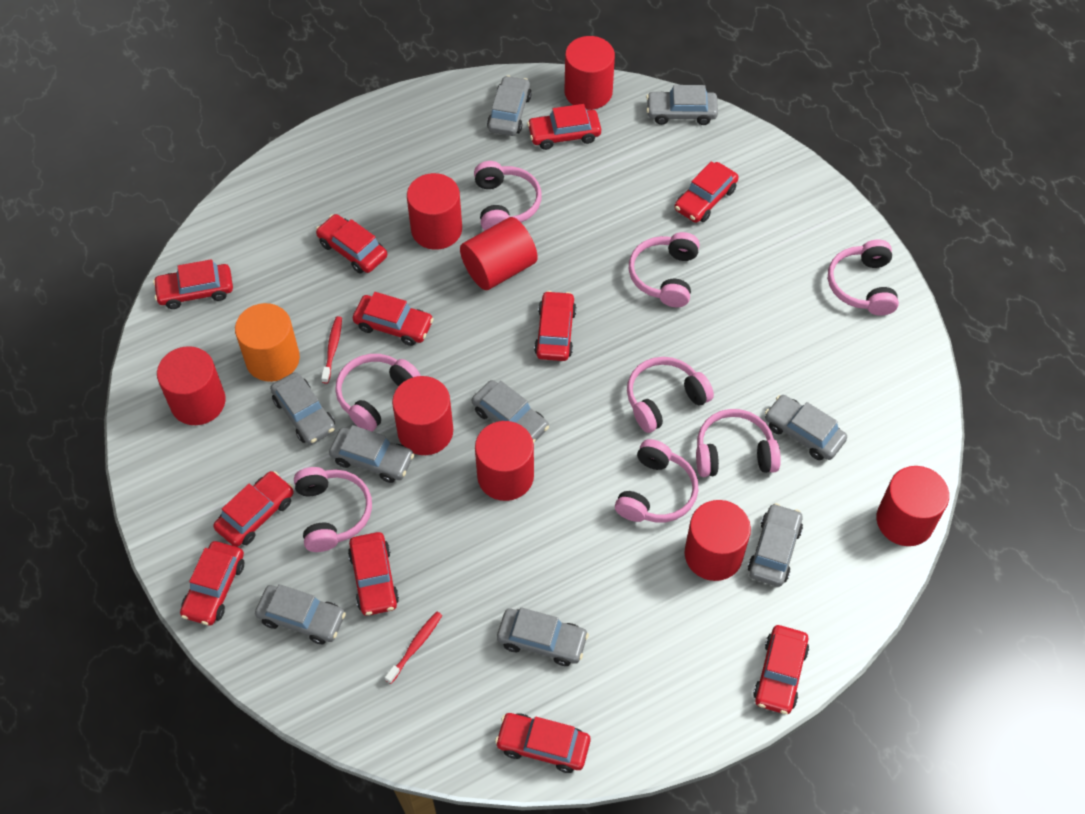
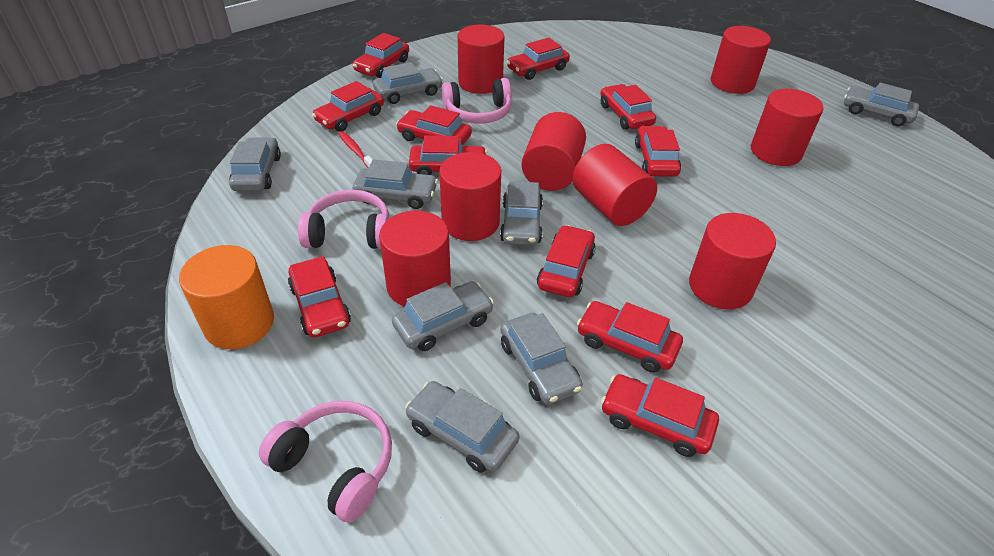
grey car: 9 -> 8
pink headphones: 8 -> 3
red toothbrush: 2 -> 1

